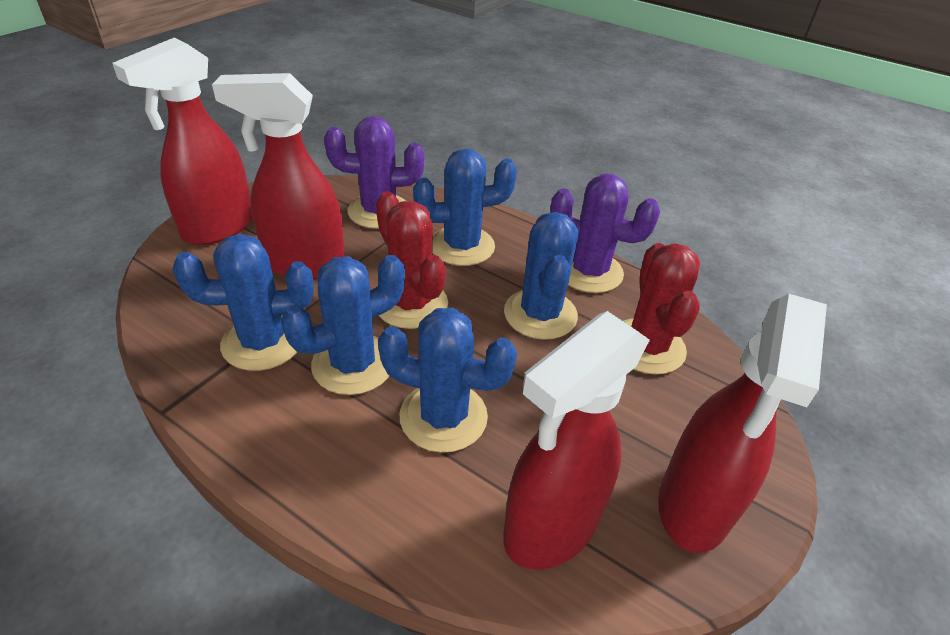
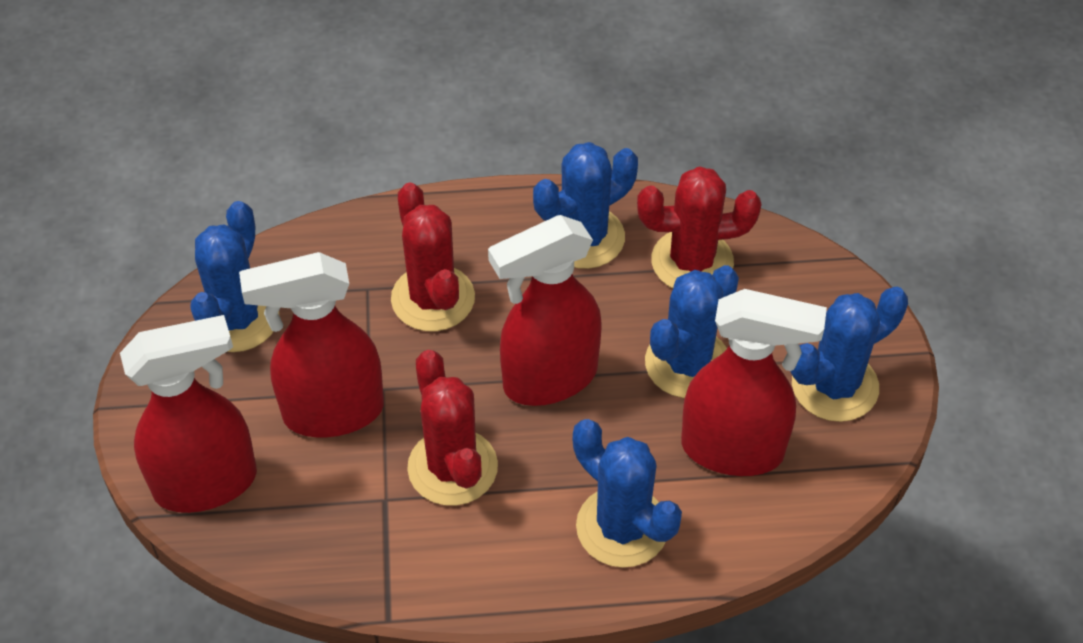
purple cactus: 2 -> 0
red cactus: 2 -> 3

